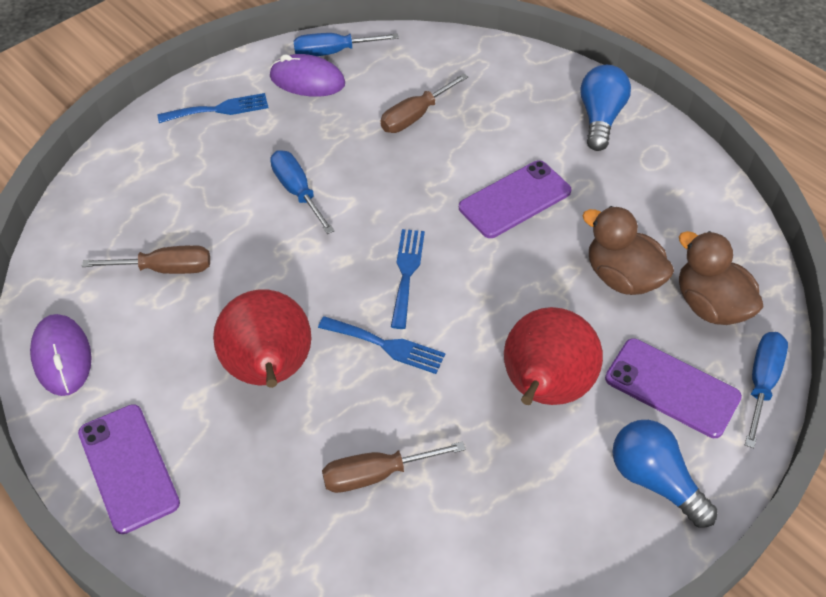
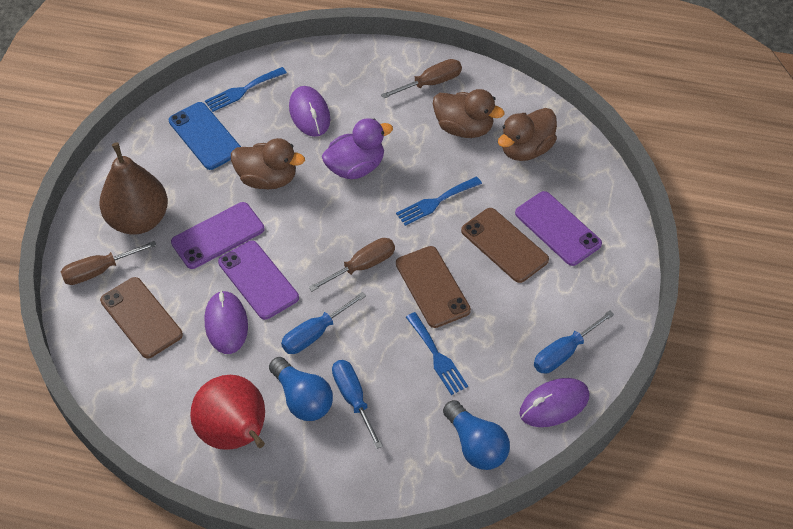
blue phone: 0 -> 1
brown duck: 2 -> 3
brown pear: 0 -> 1
brown phone: 0 -> 3
purple duck: 0 -> 1
purple mouse: 2 -> 3
red pear: 2 -> 1

